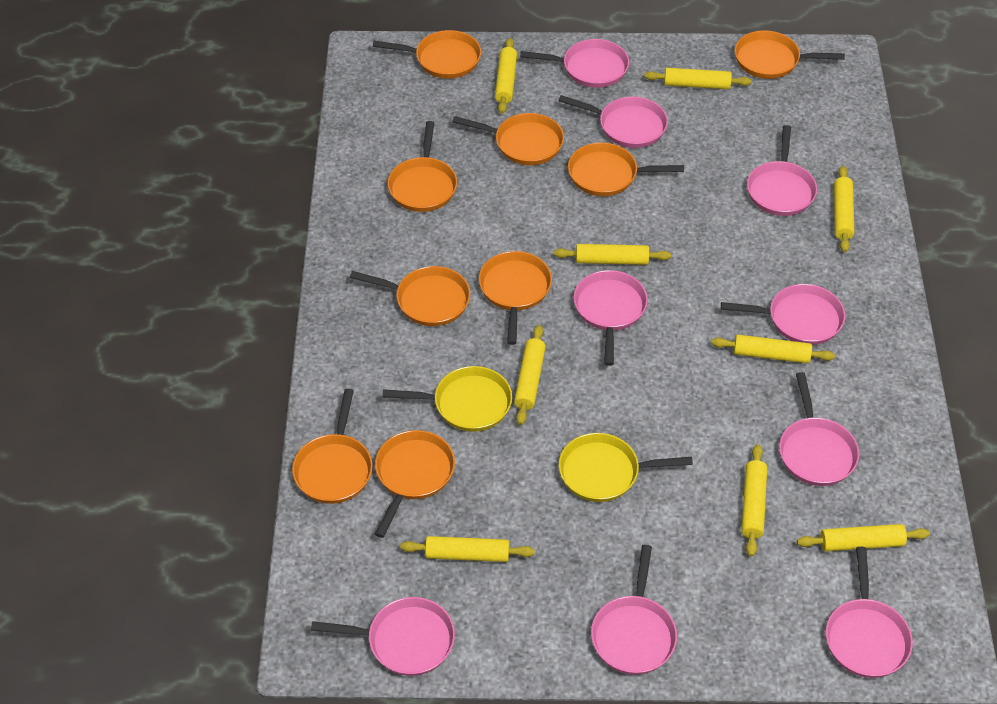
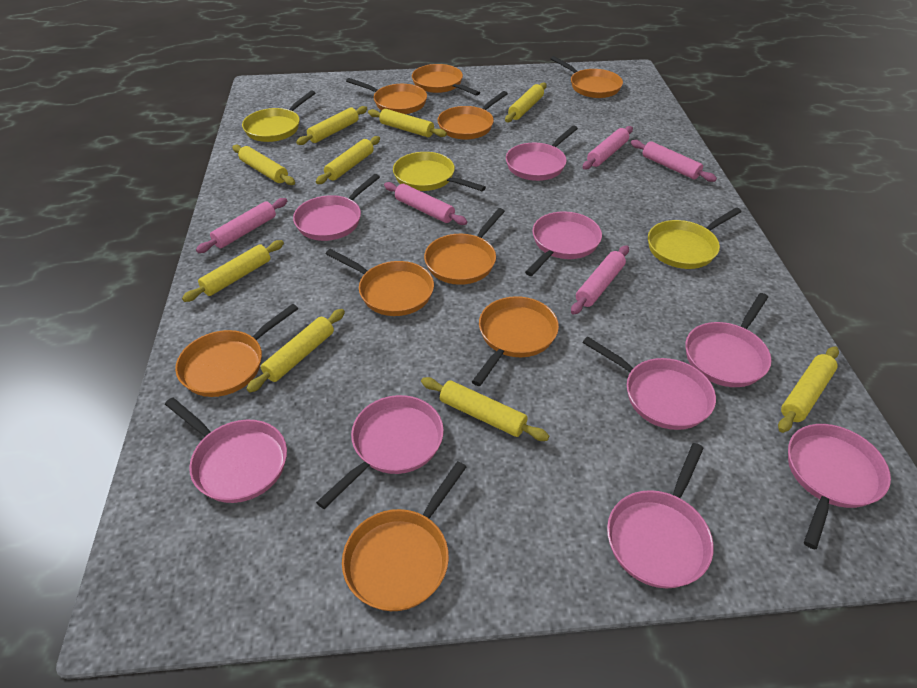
pink rolling pin: 0 -> 5
yellow pan: 2 -> 3

